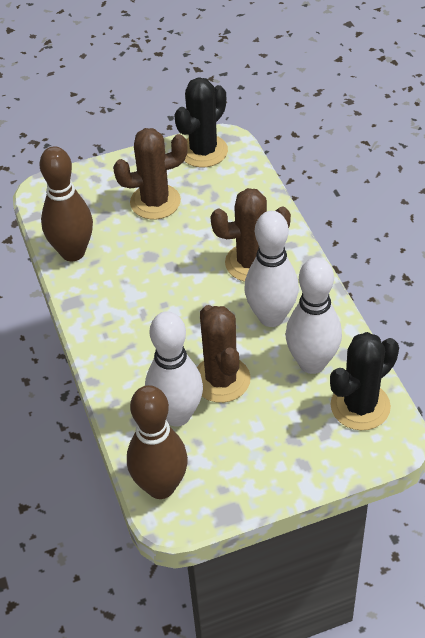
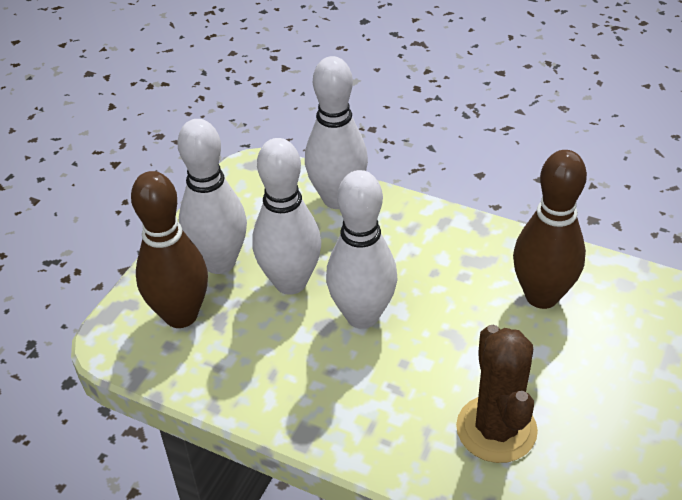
black cactus: 2 -> 0
brown cactus: 3 -> 1
white bowling pin: 3 -> 4

